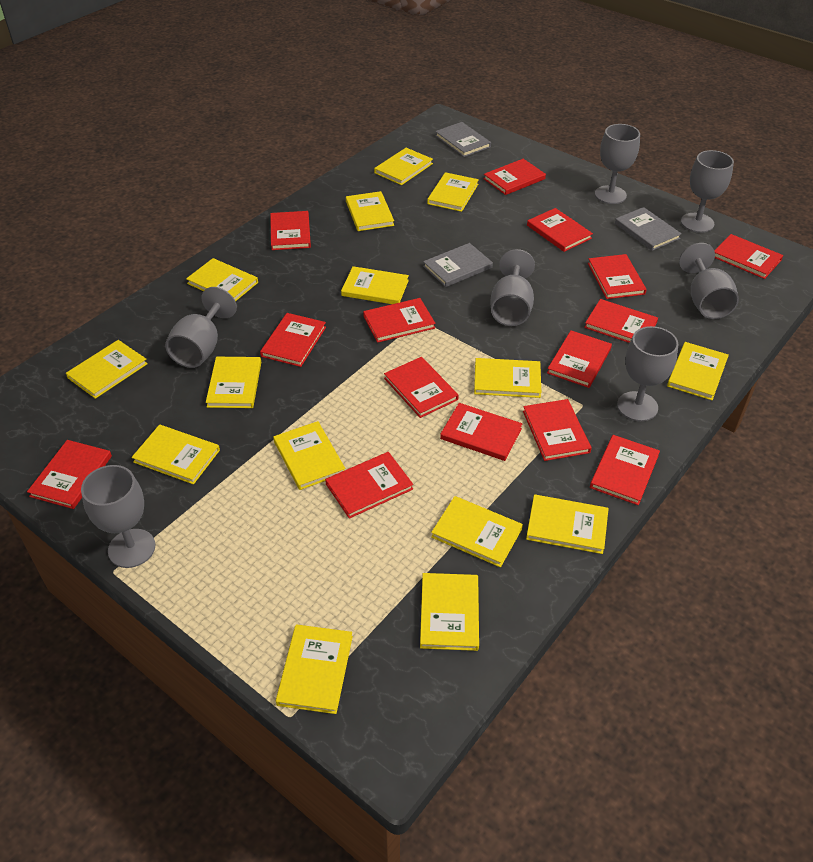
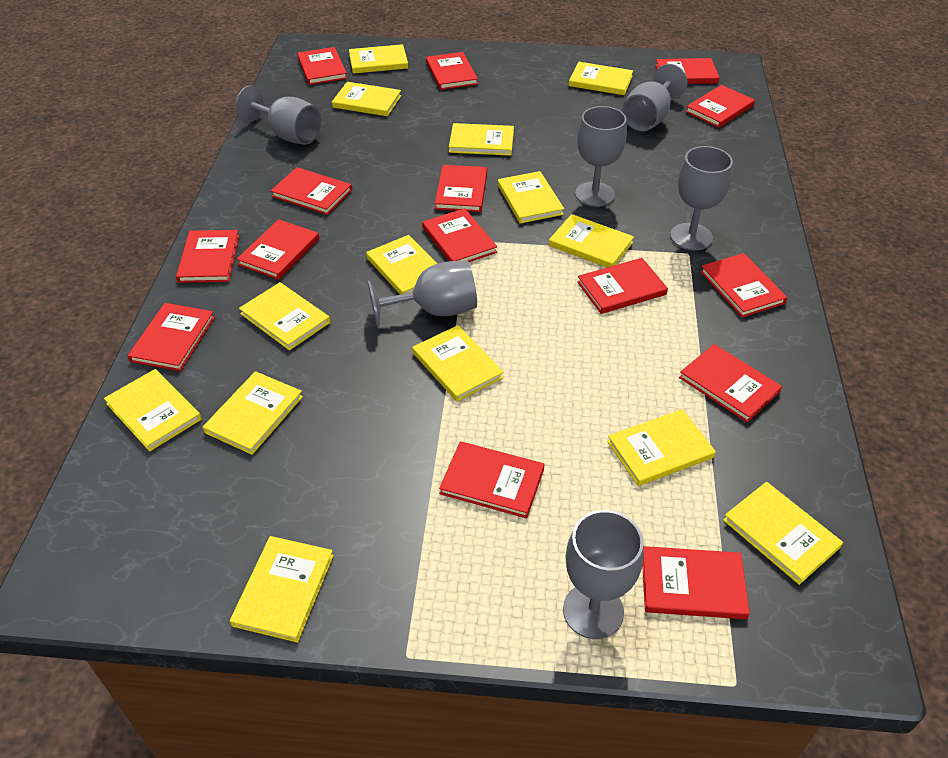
grey book: 3 -> 0
grey goblet: 7 -> 6
yellow book: 15 -> 14

